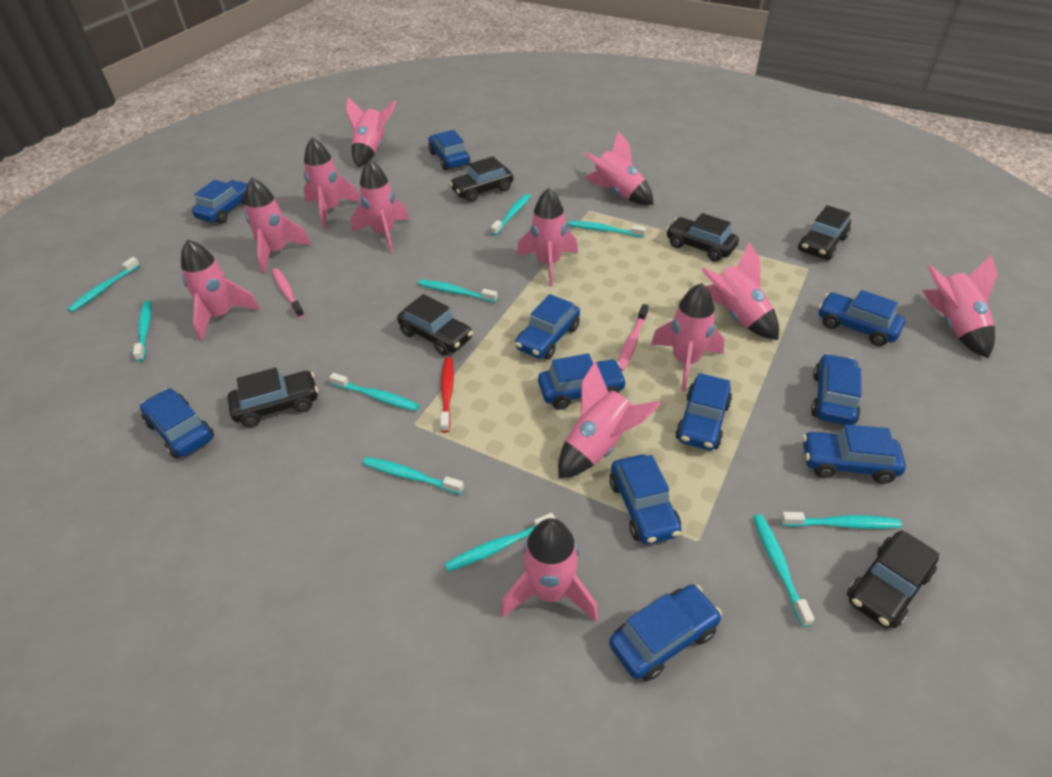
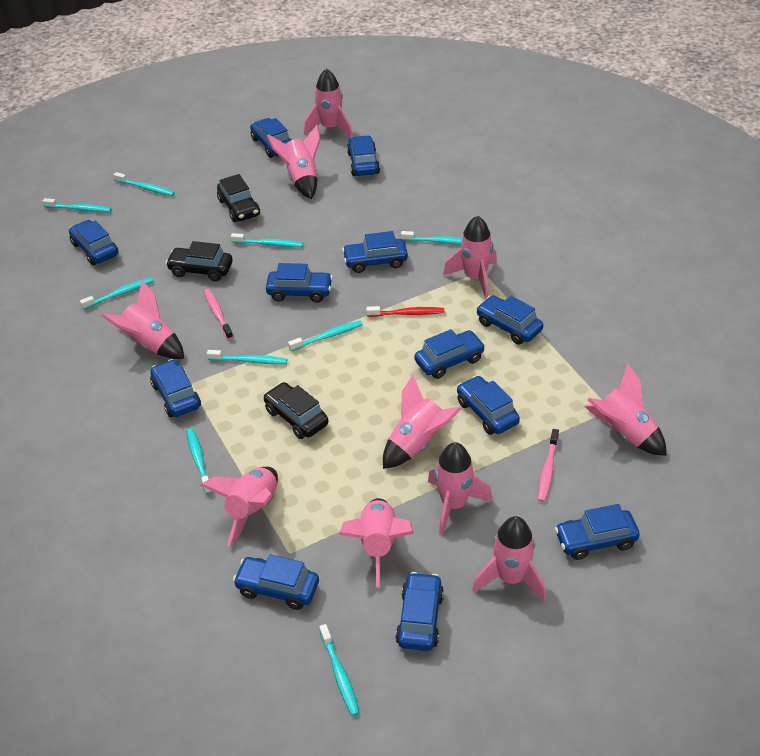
black car: 6 -> 3
blue car: 11 -> 12
pink rocket: 12 -> 10
turquoise toothbrush: 10 -> 9

